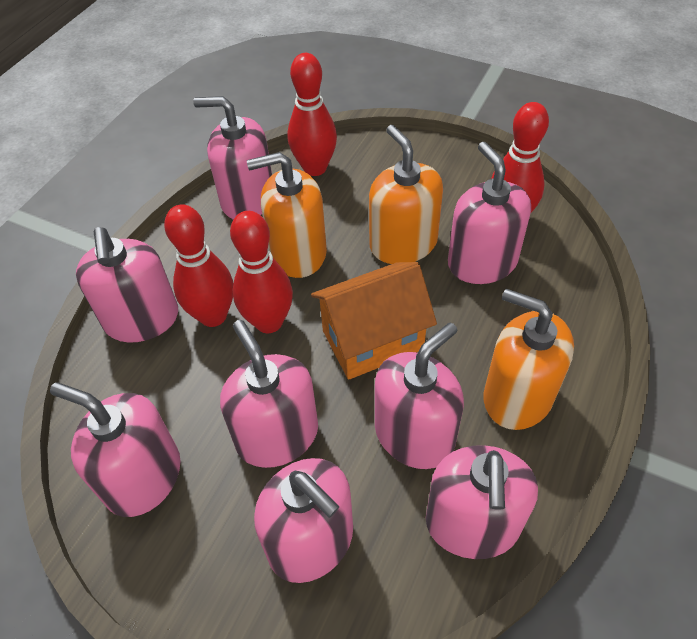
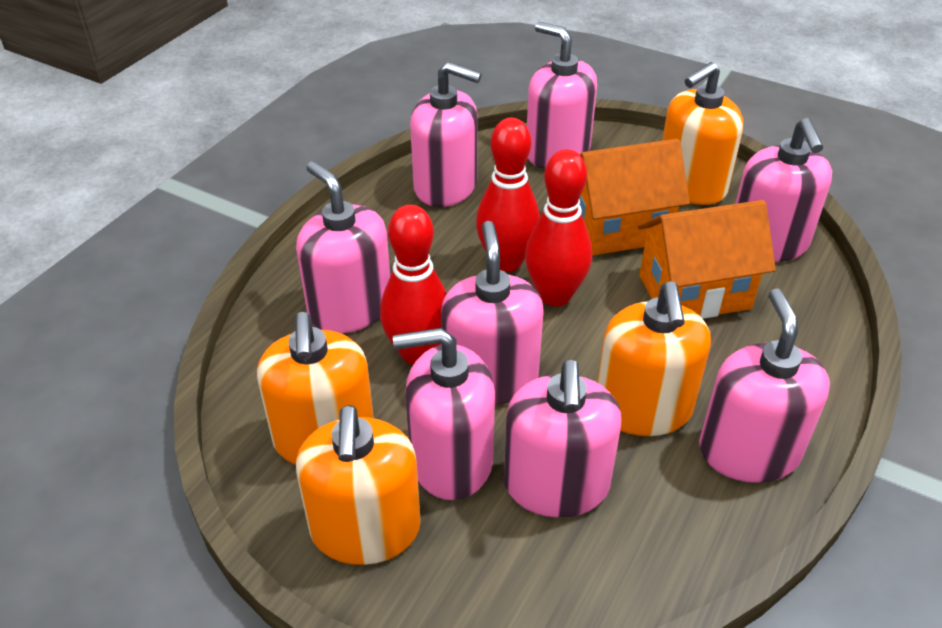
orange house: 1 -> 2
orange soap dispenser: 3 -> 4
red bowling pin: 4 -> 3

